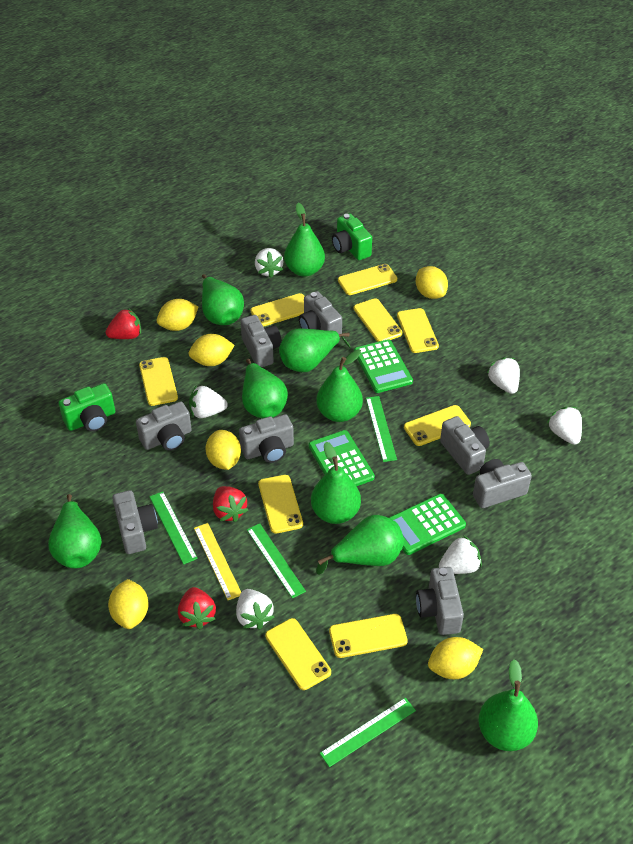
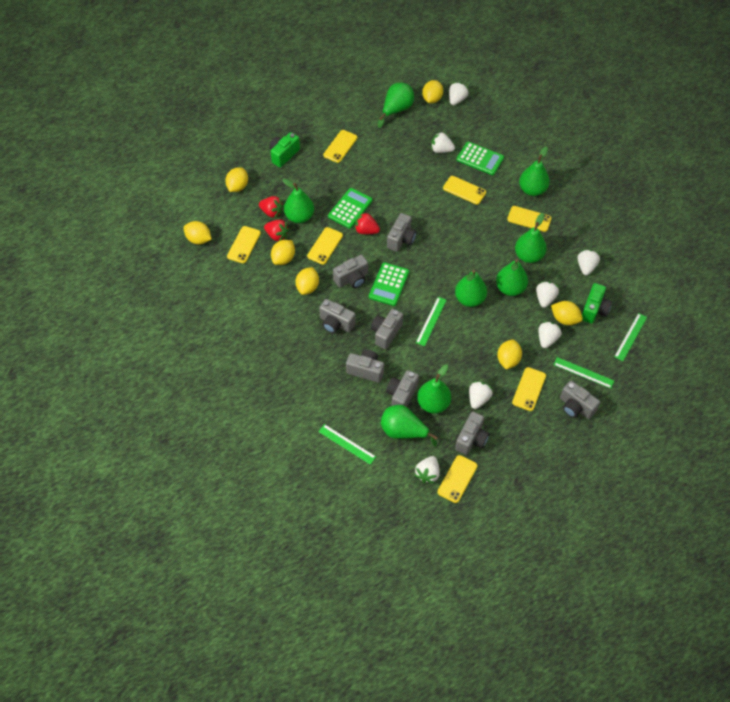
green pear: 9 -> 8
white strawberry: 6 -> 7
yellow lemon: 6 -> 7
yellow phone: 9 -> 7
yellow ruler: 1 -> 0

